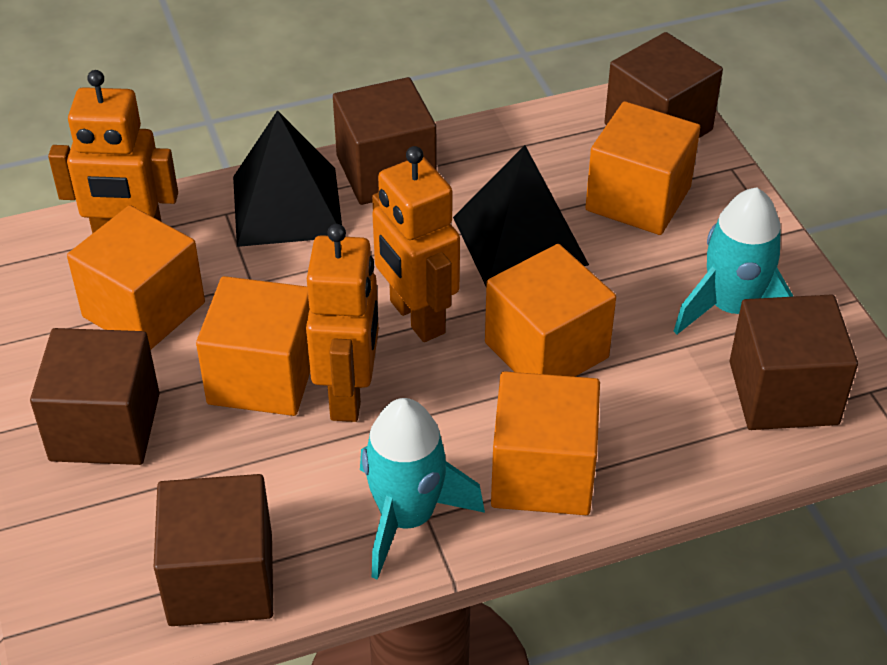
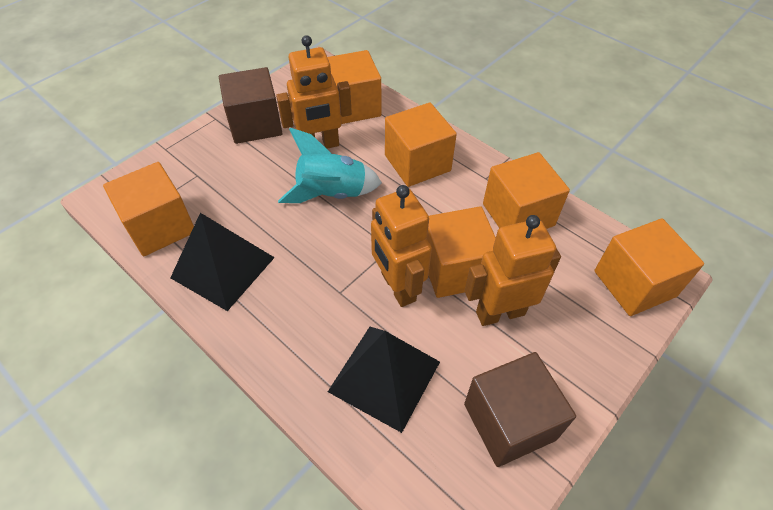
brown cube: 5 -> 2
orange cube: 5 -> 6
turquoise rocket: 2 -> 1

